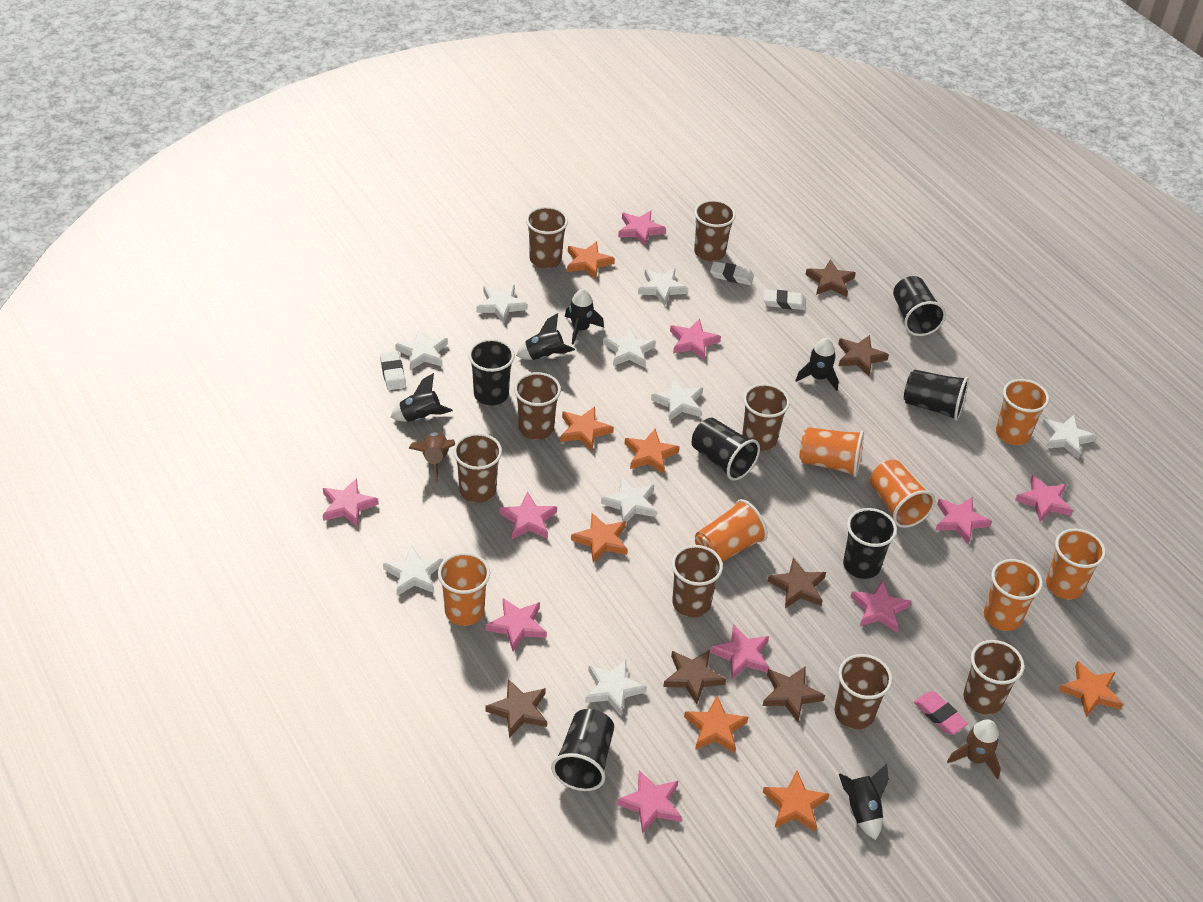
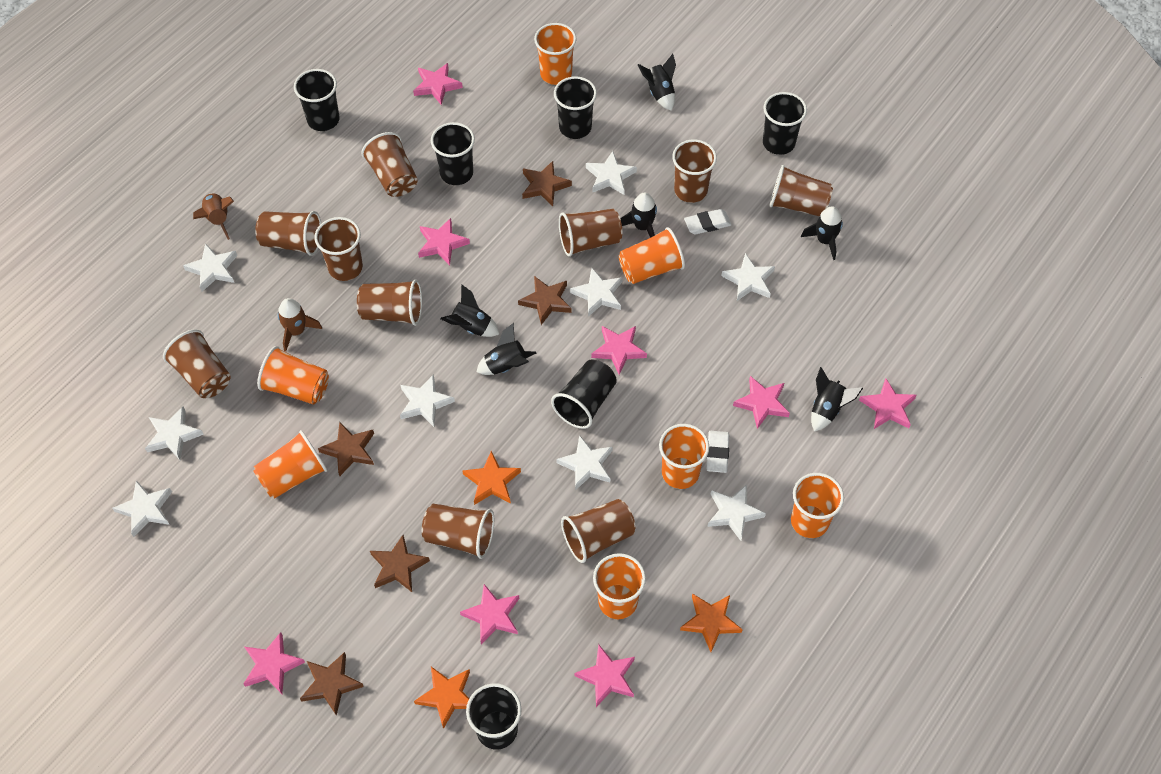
black rocket: 5 -> 6
brown cup: 8 -> 10
brown star: 6 -> 5
orange star: 7 -> 3
pink eraser: 1 -> 0
pink star: 10 -> 8
white eraser: 3 -> 2

